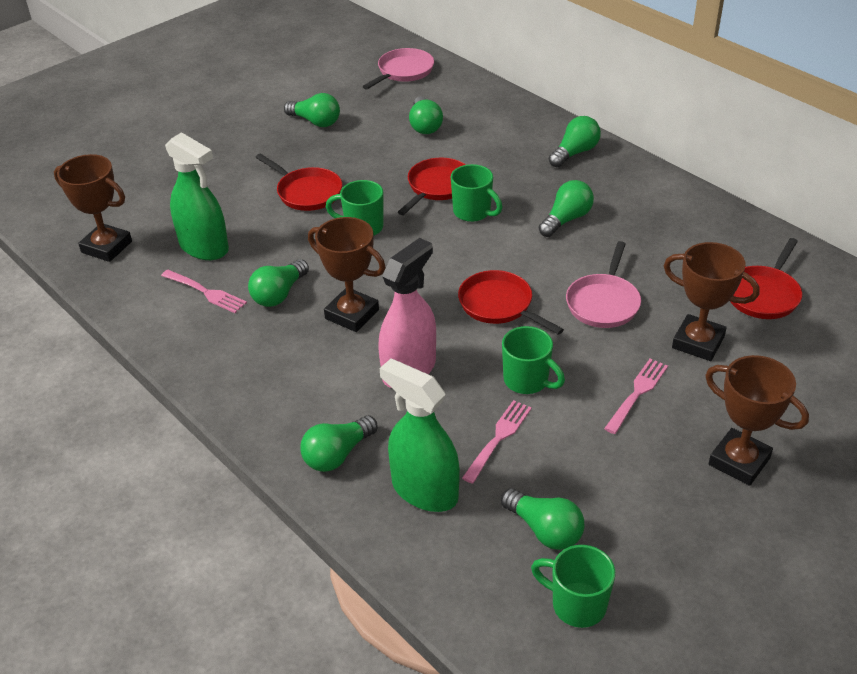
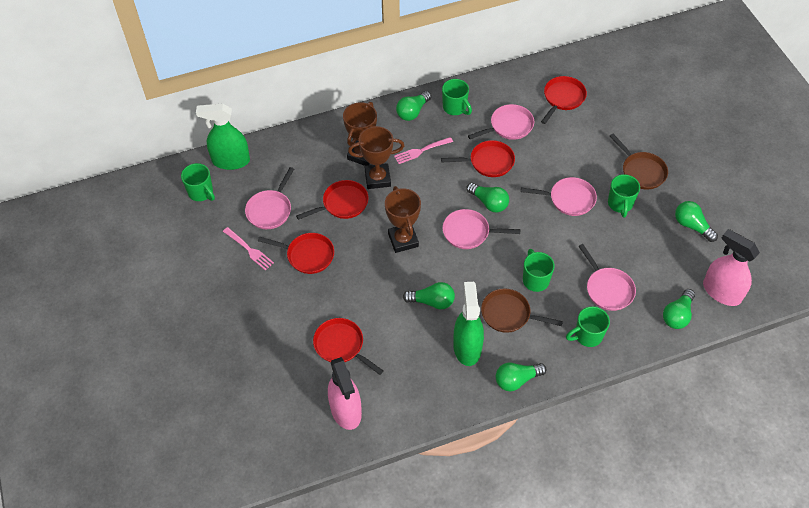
brown pan: 0 -> 2
brown trophy: 4 -> 3
green light bulb: 7 -> 6
green mug: 4 -> 5
pink fork: 3 -> 2
pink pan: 2 -> 5
pink spray bottle: 1 -> 2
red pan: 4 -> 5

